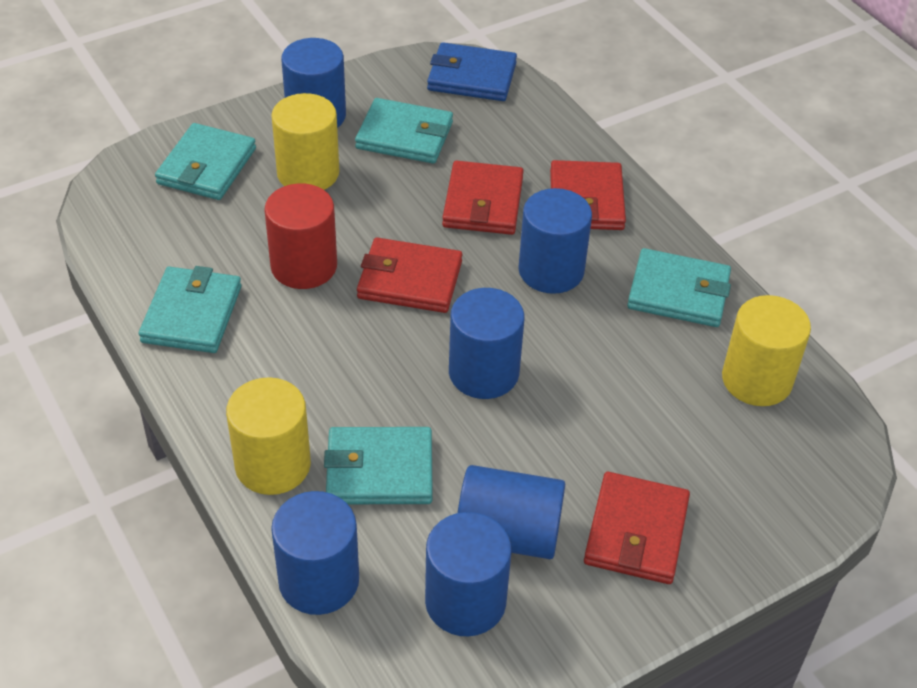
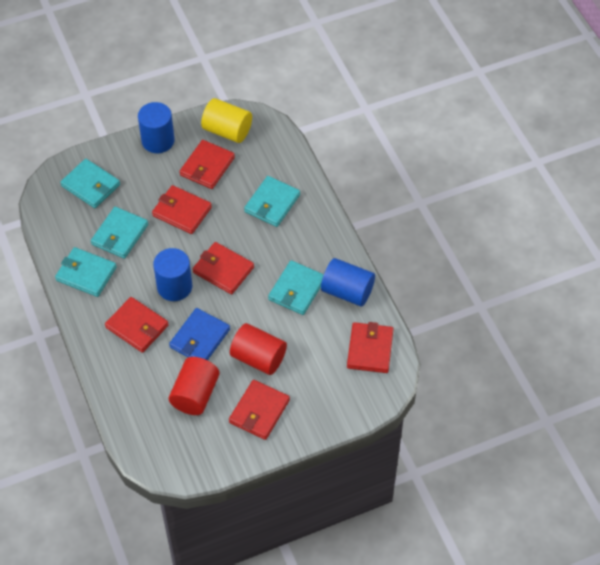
blue cylinder: 6 -> 3
red cylinder: 1 -> 2
red wallet: 4 -> 6
yellow cylinder: 3 -> 1

